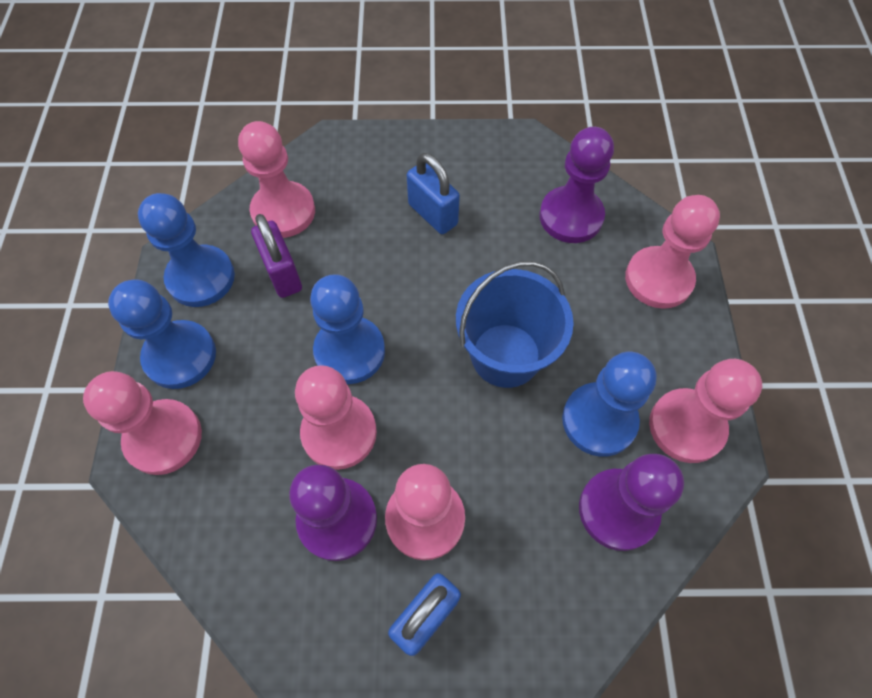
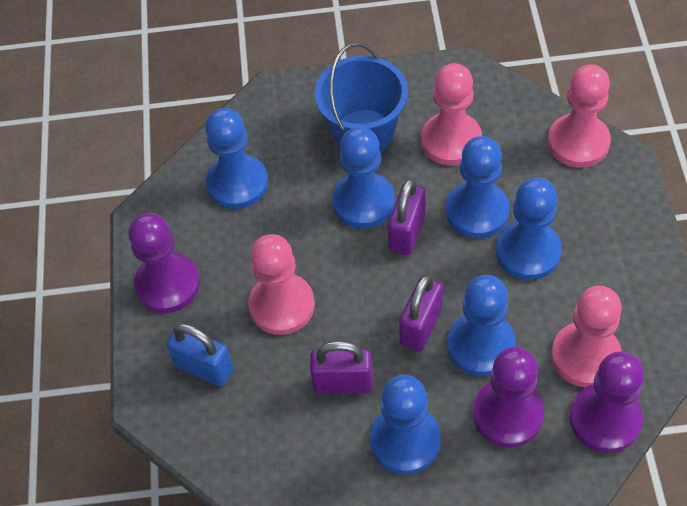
blue padlock: 2 -> 1
blue pawn: 4 -> 6
pink pawn: 6 -> 4
purple padlock: 1 -> 3

